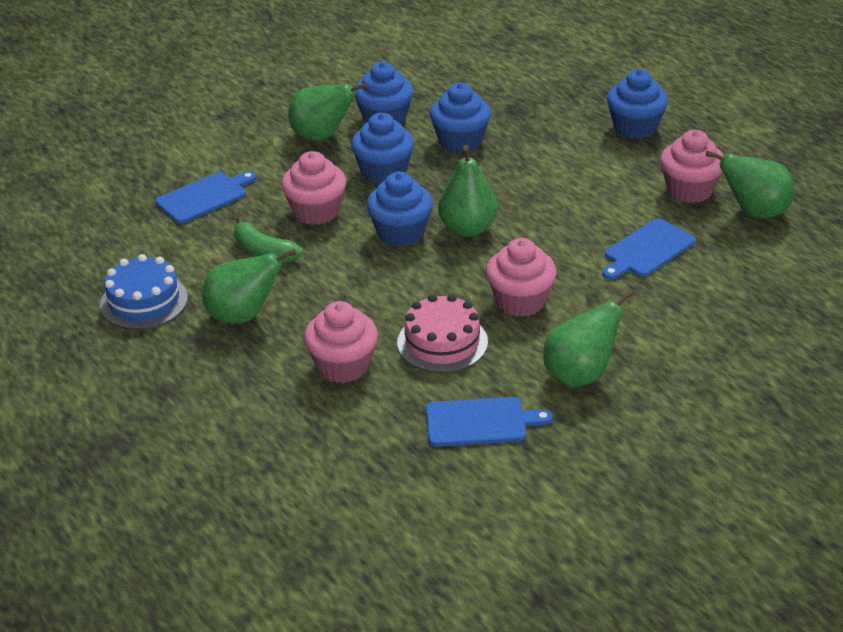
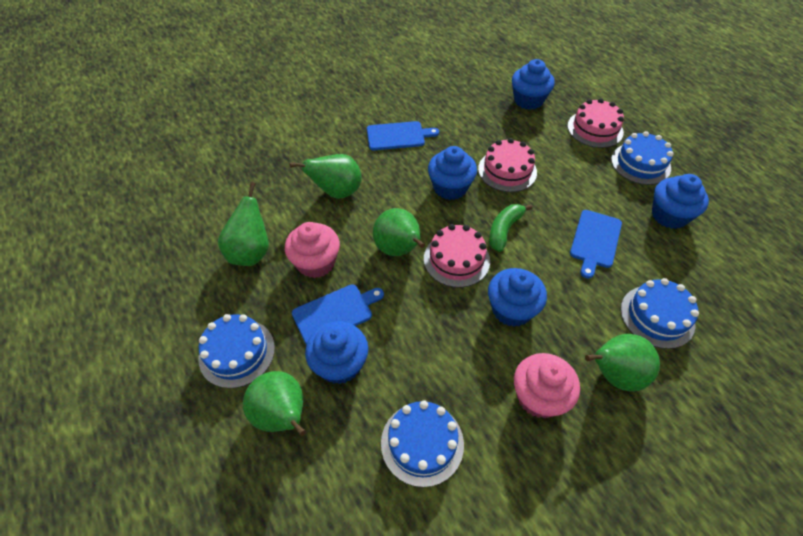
blue cake: 1 -> 4
pink cake: 1 -> 3
pink cupcake: 4 -> 2

